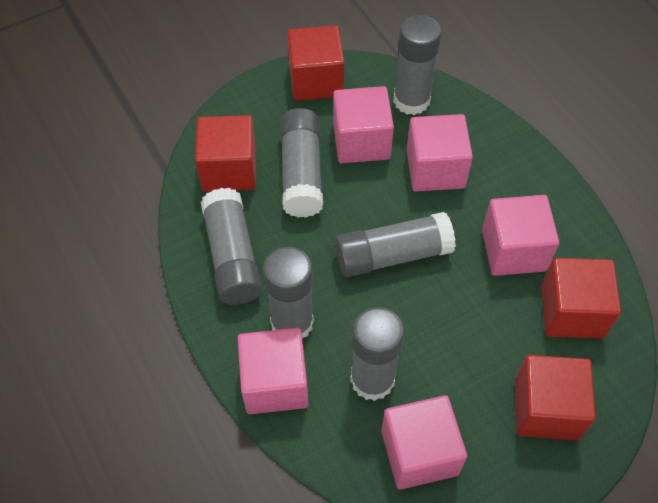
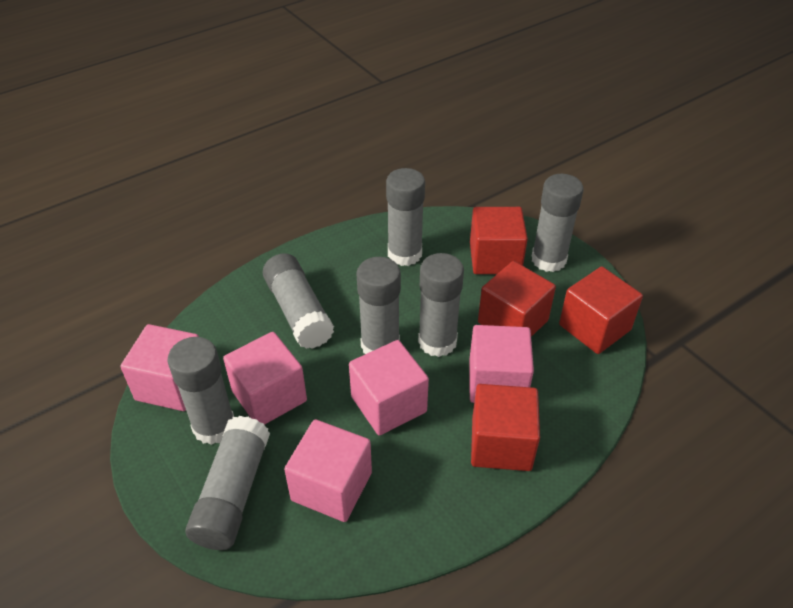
grey glue stick: 6 -> 7

